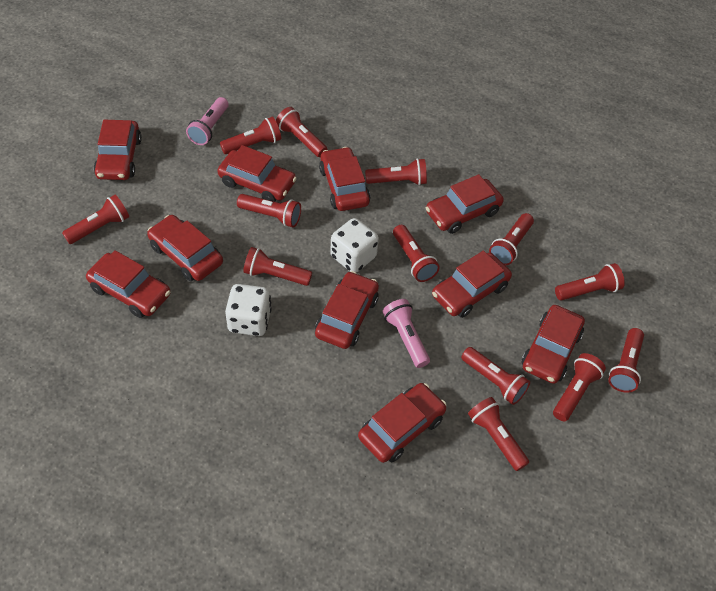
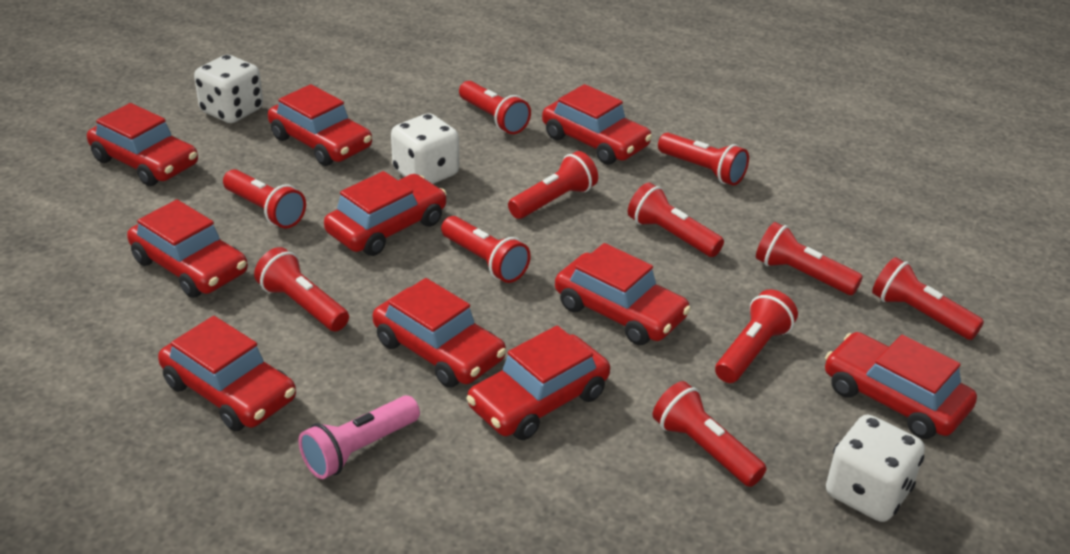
pink flashlight: 2 -> 1
red flashlight: 13 -> 11
white dice: 2 -> 3

